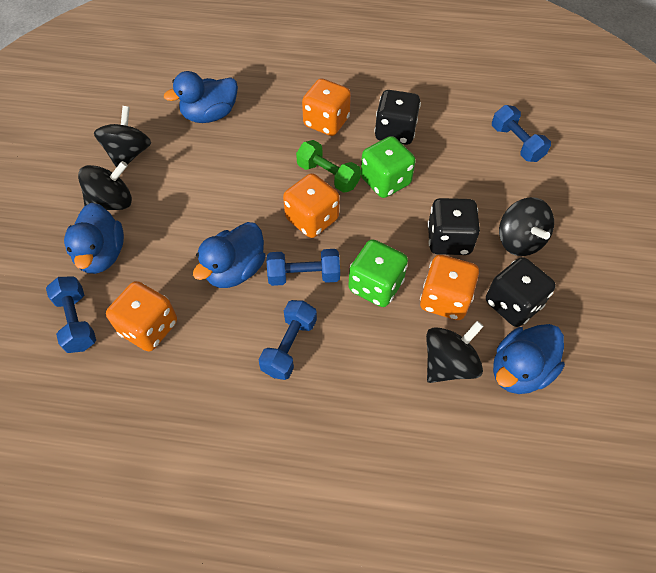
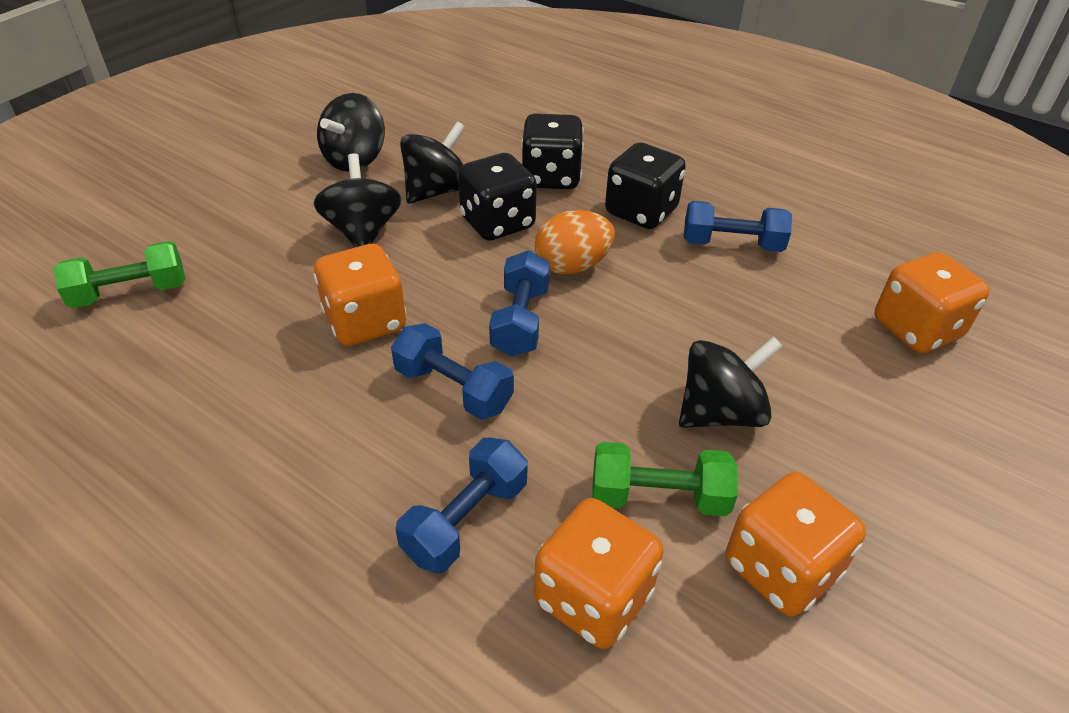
blue duck: 4 -> 0
green dice: 2 -> 0
green dumbbell: 1 -> 2
orange egg: 0 -> 1

